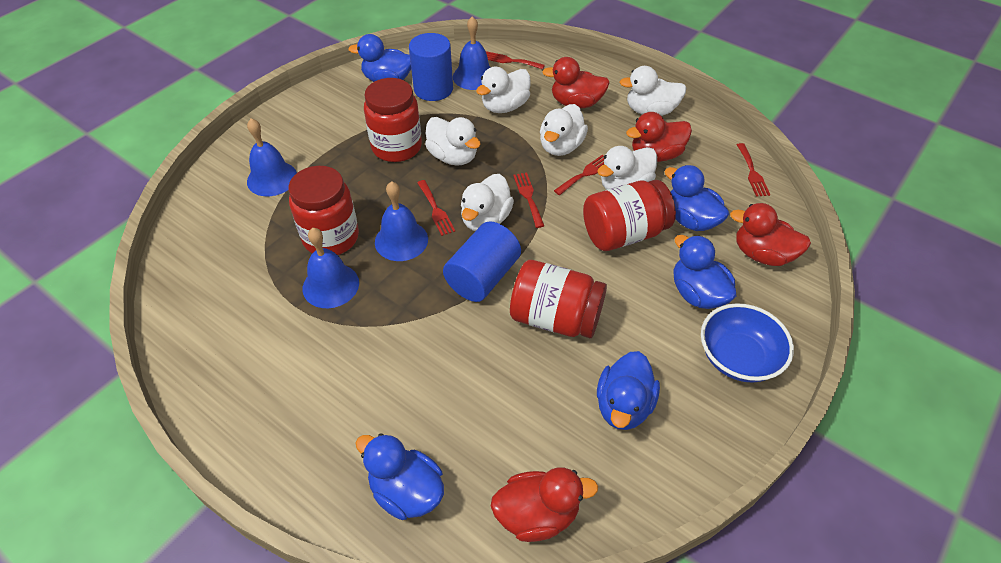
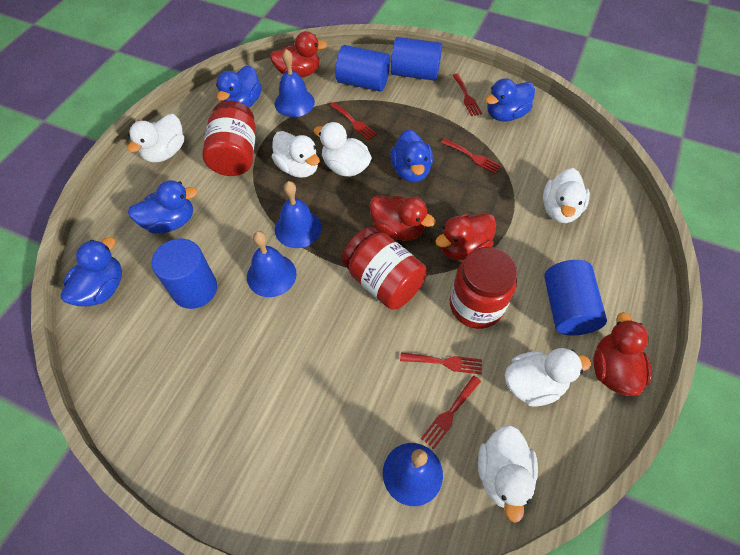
blue bowl: 1 -> 0
blue cylinder: 2 -> 4
red jar: 4 -> 3

